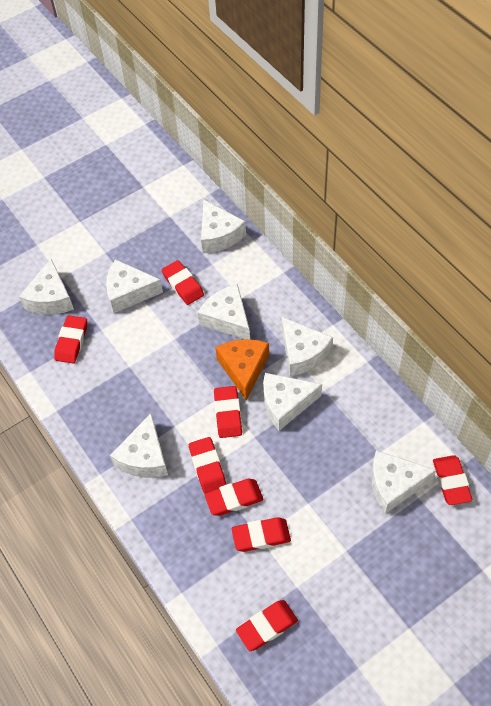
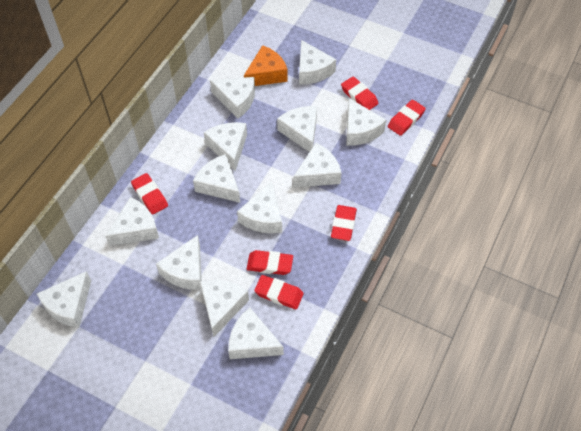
red eraser: 8 -> 6
white cheese: 8 -> 13

